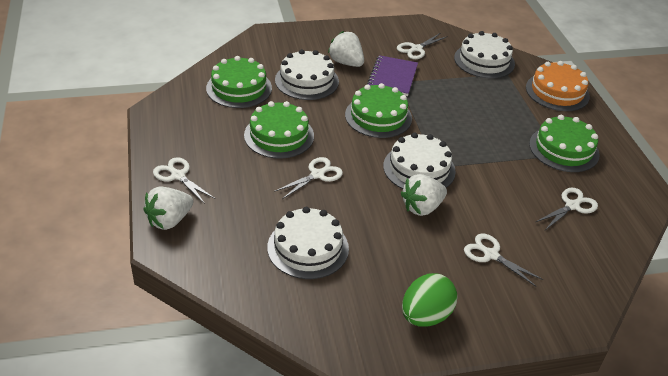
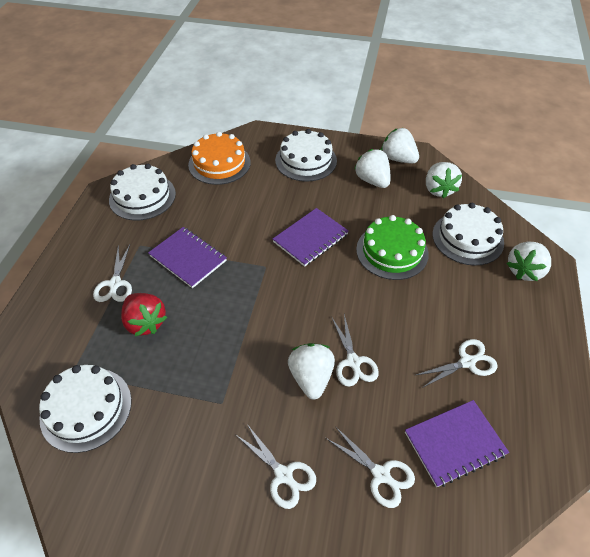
green cake: 4 -> 1
green egg: 1 -> 0
purple notebook: 1 -> 3
red strawberry: 0 -> 1
white strawberry: 3 -> 5

